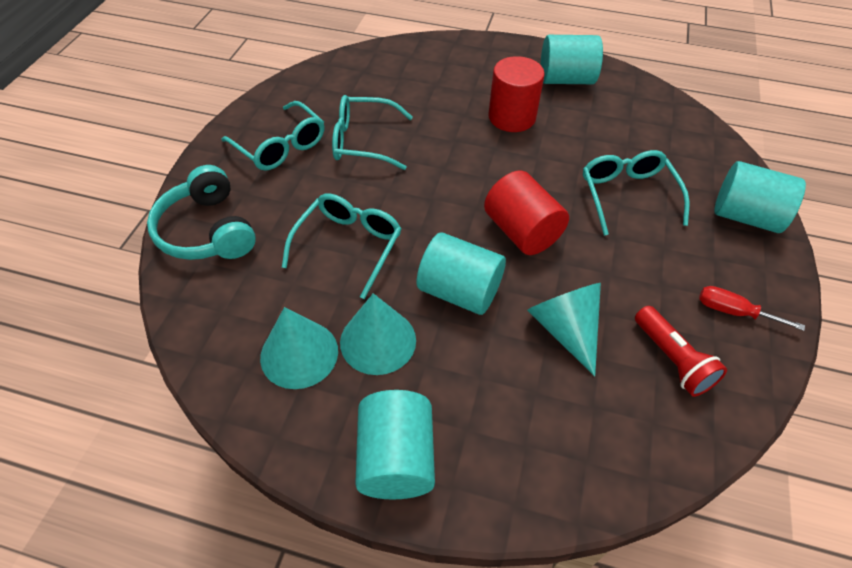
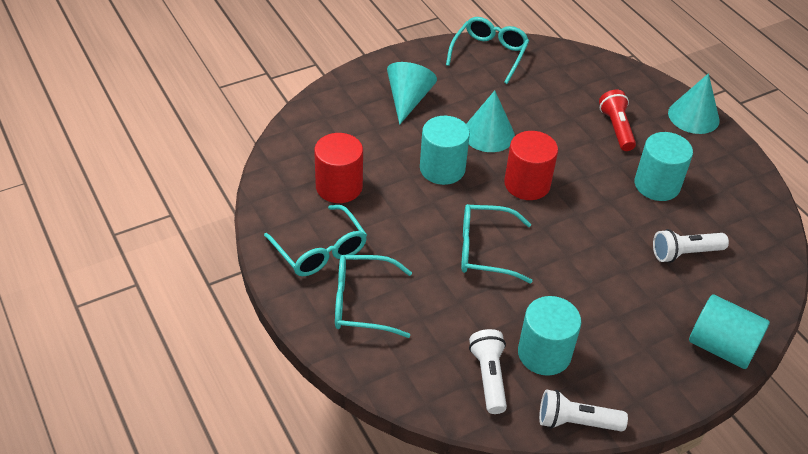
red screwdriver: 1 -> 0
turquoise headphones: 1 -> 0
white flashlight: 0 -> 3

